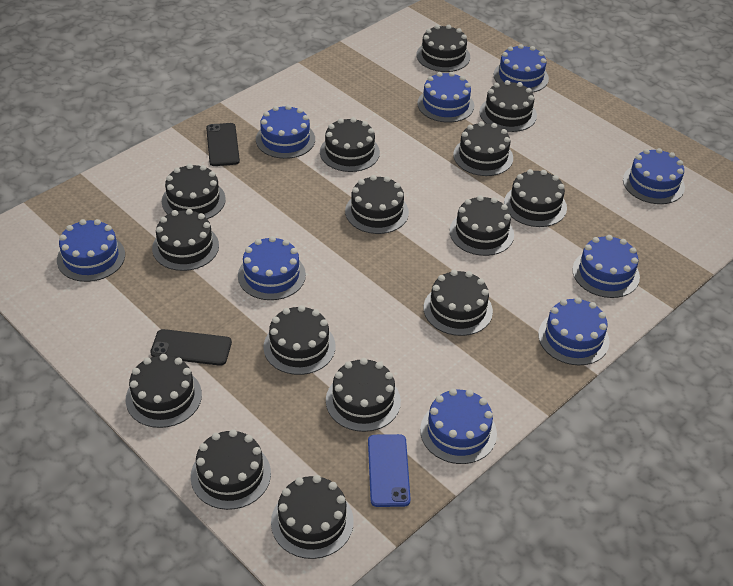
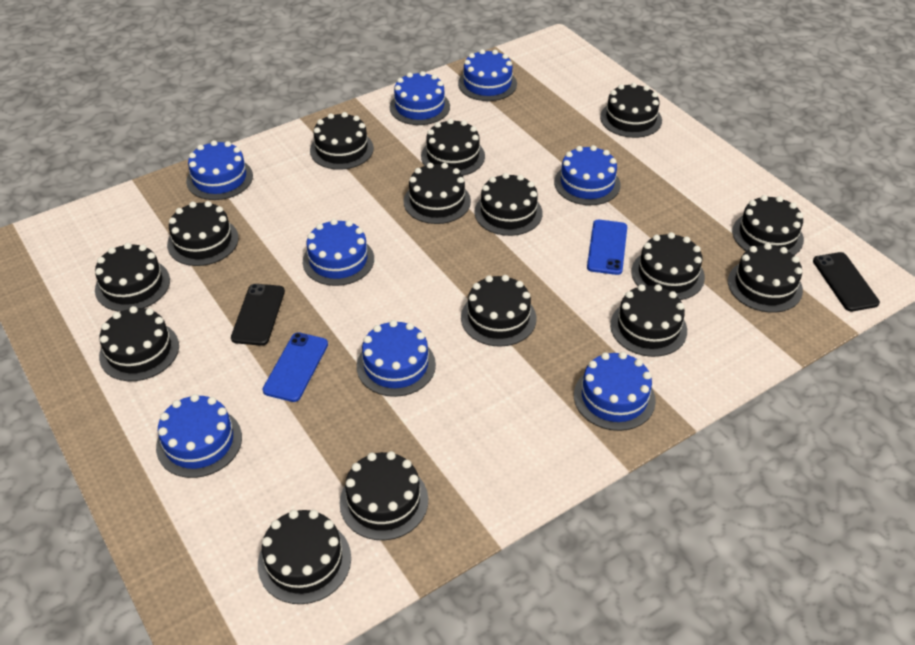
blue cake: 9 -> 8
blue phone: 1 -> 2

